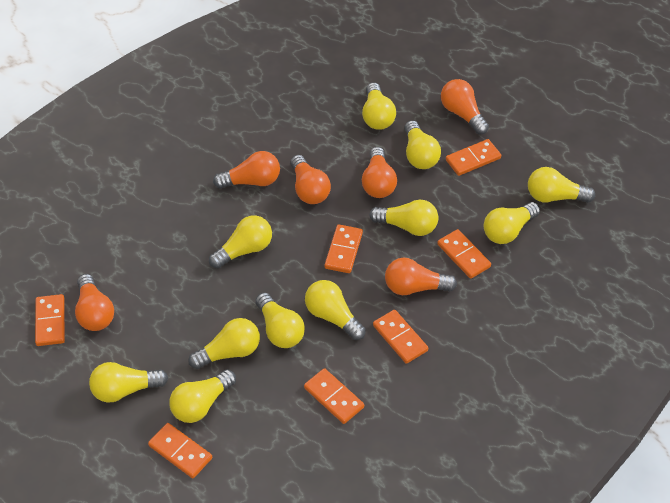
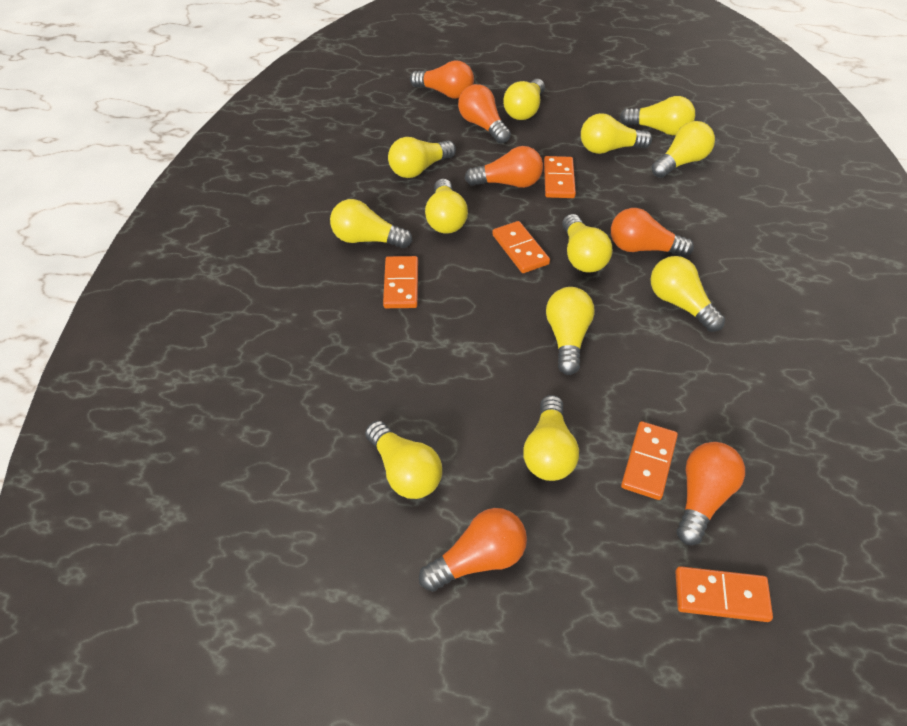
orange domino: 7 -> 5
yellow light bulb: 11 -> 12

